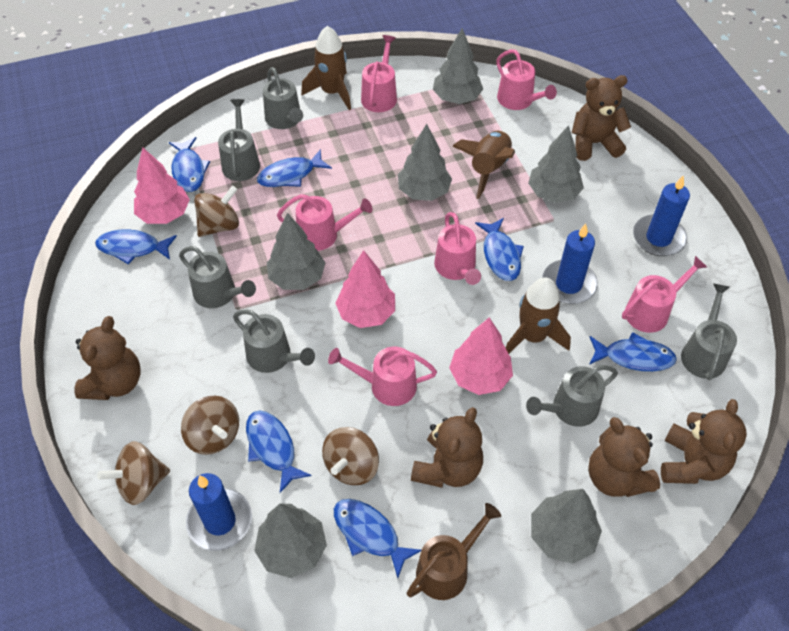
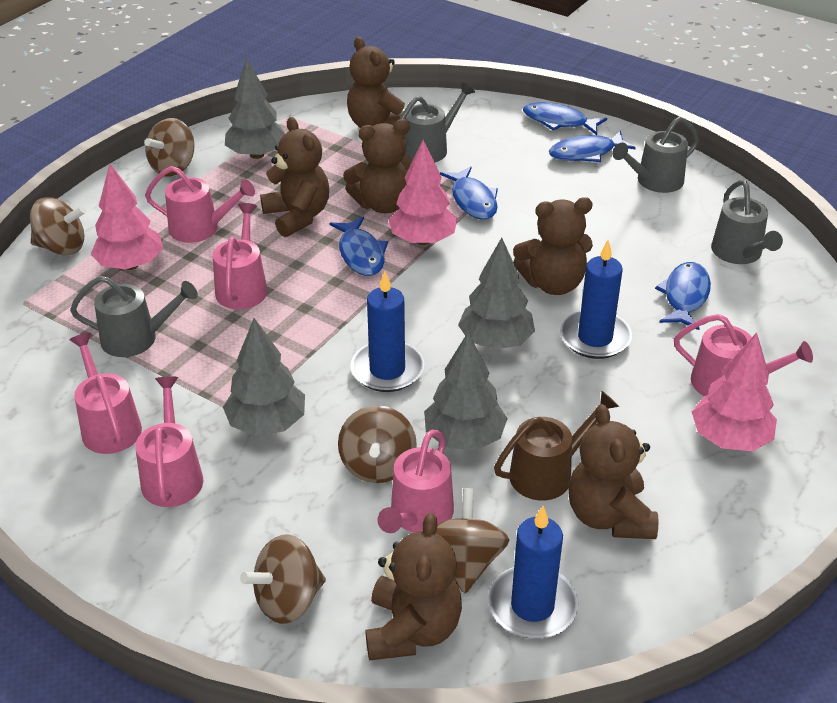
blue fish: 7 -> 5
brown rocket: 3 -> 0
brown spinning top: 4 -> 5
brown teddy bear: 5 -> 6
grey tree: 6 -> 4
grey watering can: 6 -> 4

